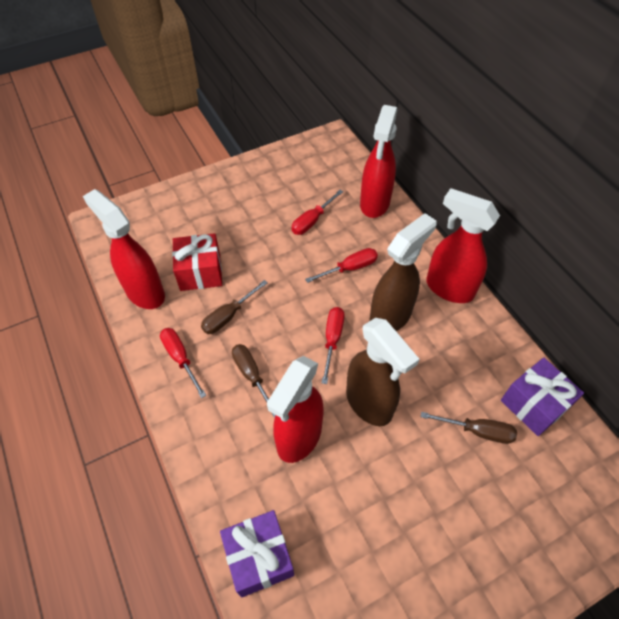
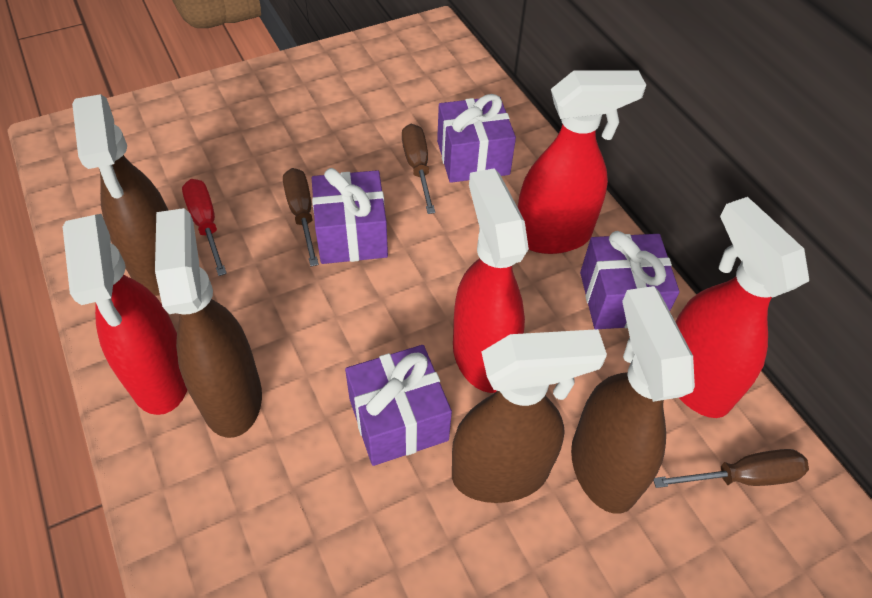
brown spray bottle: 2 -> 4
purple gift: 2 -> 4
red gift: 1 -> 0
red screwdriver: 4 -> 1

